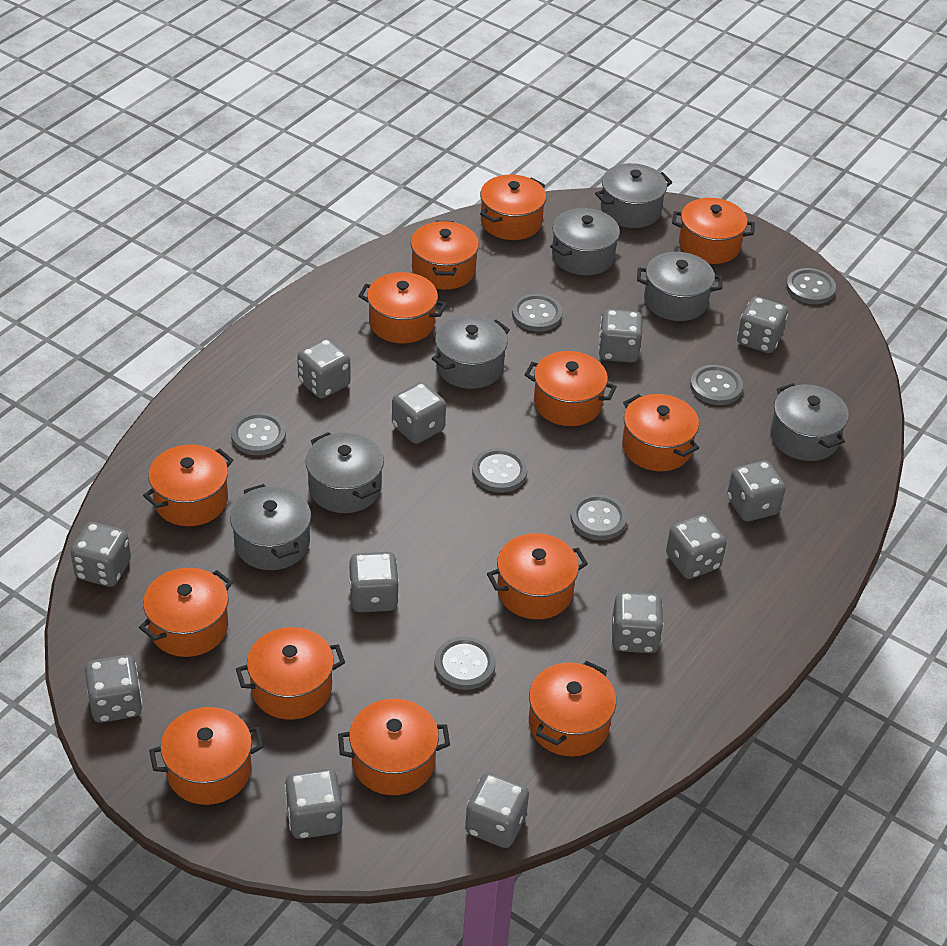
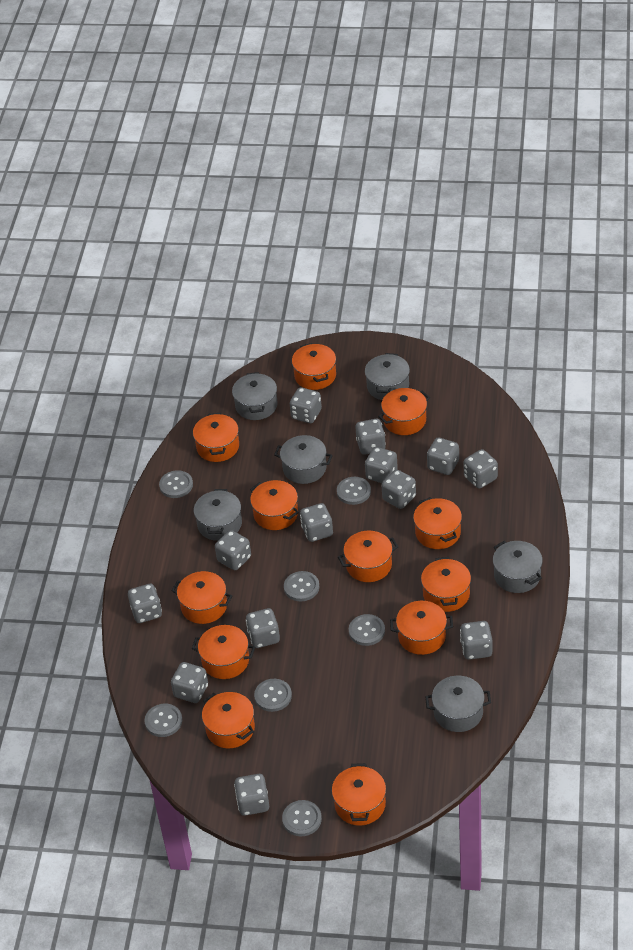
grey dice: 12 -> 13
grey pot: 7 -> 6
orange pot: 13 -> 12

